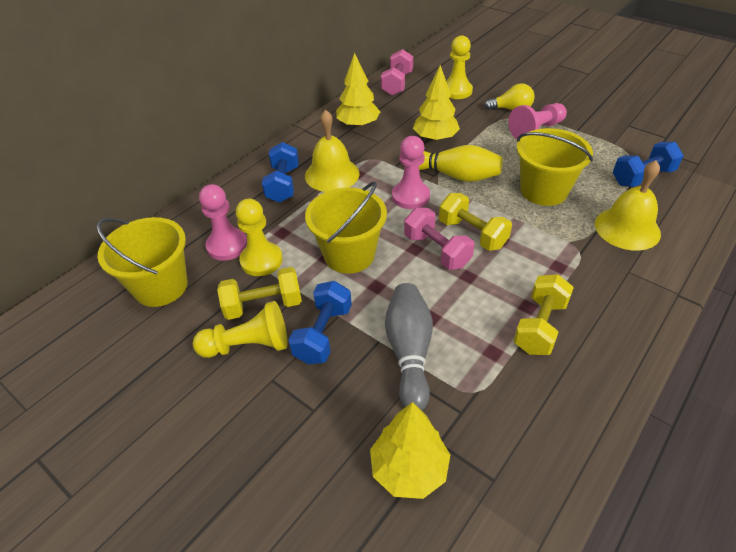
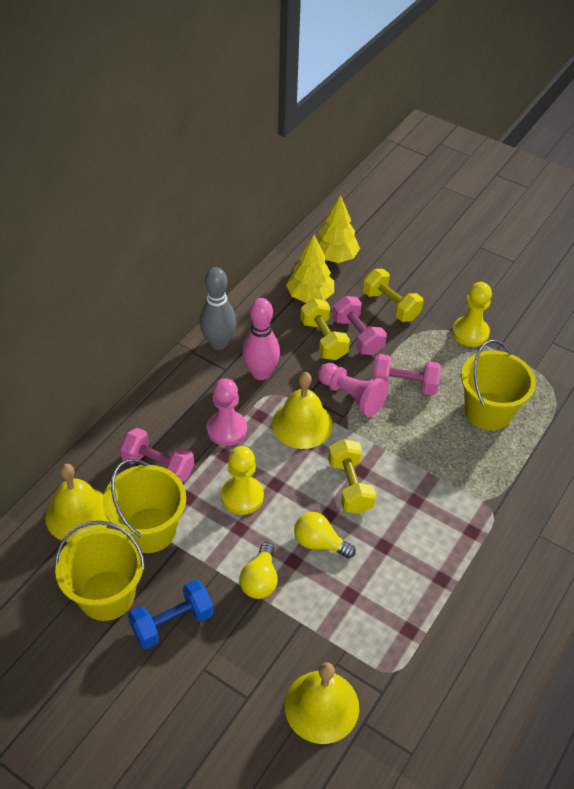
blue dumbbell: 3 -> 1
pink bowling pin: 0 -> 1
pink dumbbell: 2 -> 3
pink pawn: 3 -> 2
yellow bell: 2 -> 3
yellow bowling pin: 1 -> 0
yellow light bulb: 1 -> 2
yellow pawn: 3 -> 2
yellow tree: 3 -> 2

